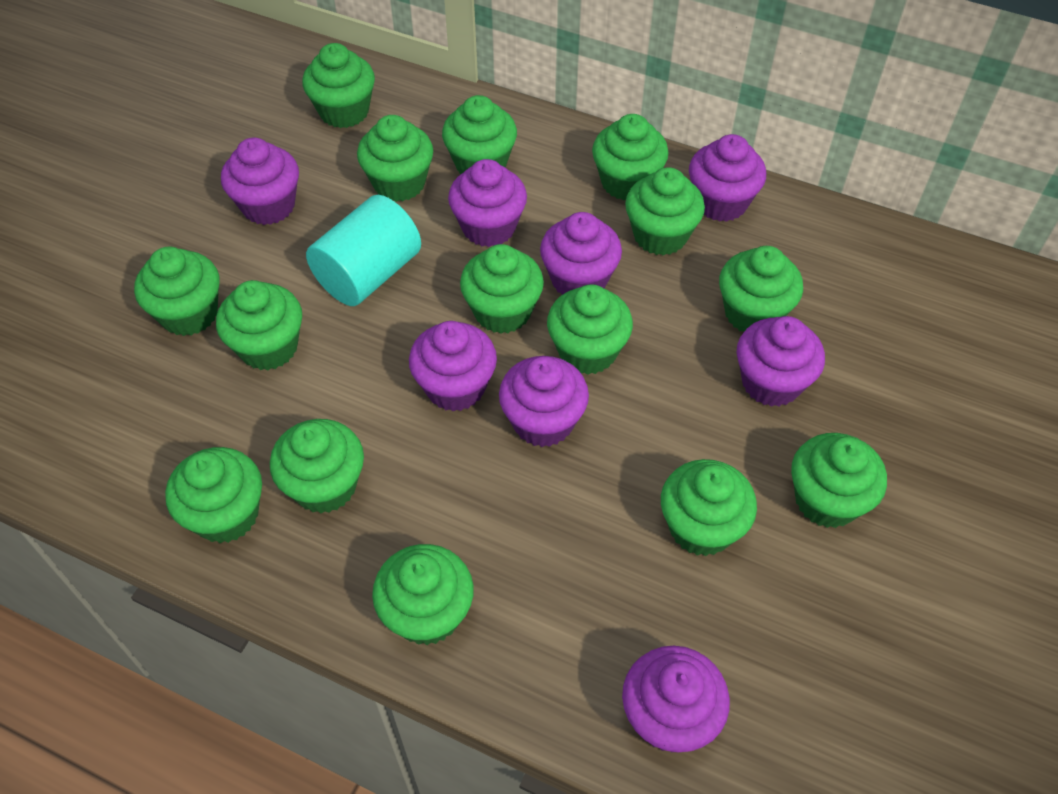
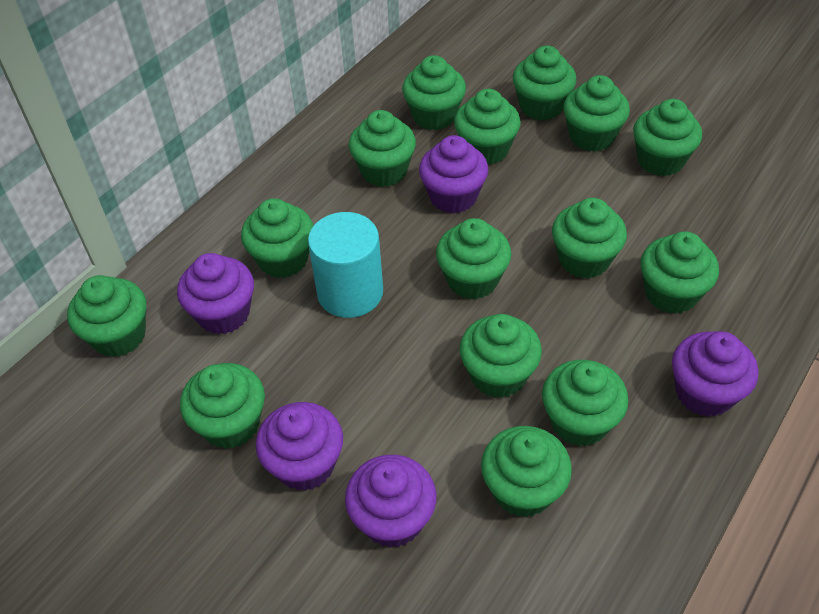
purple cupcake: 8 -> 5

